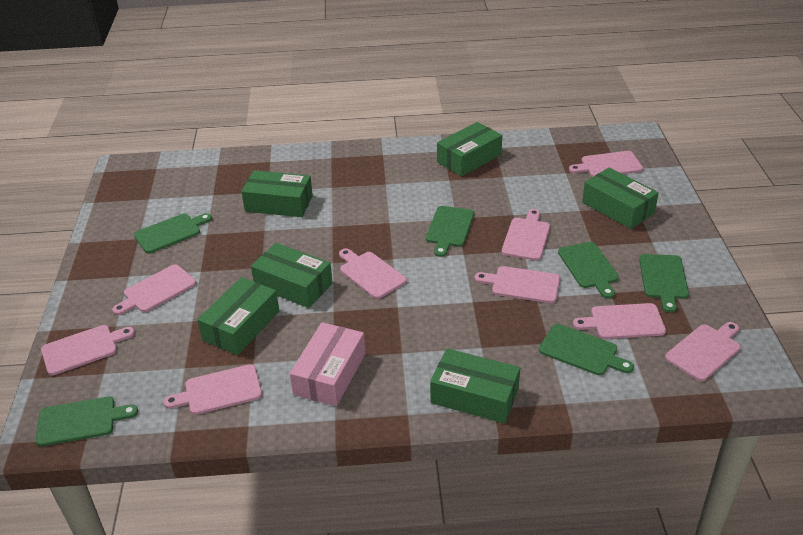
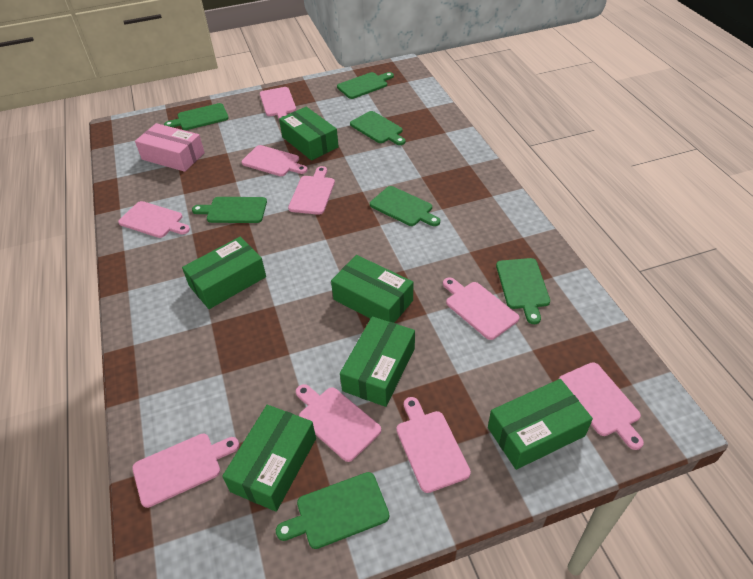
green cutting board: 6 -> 7

